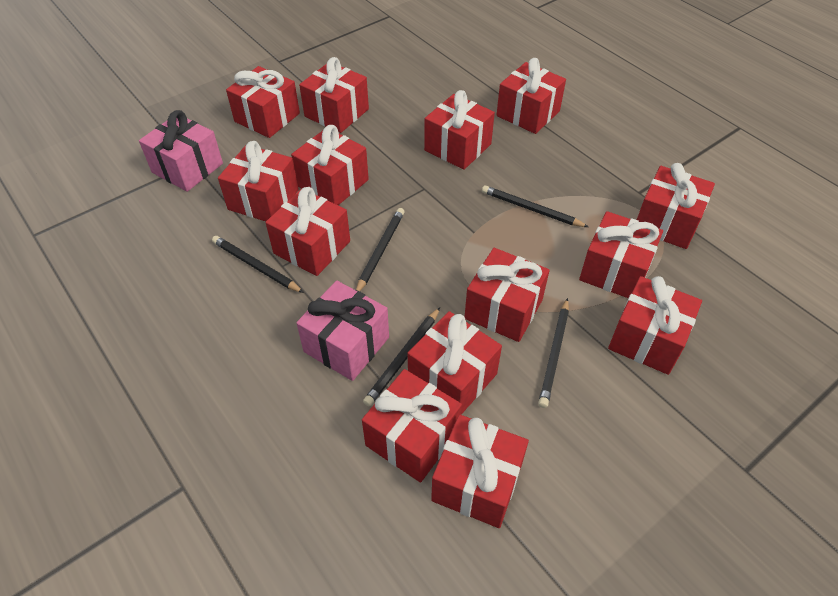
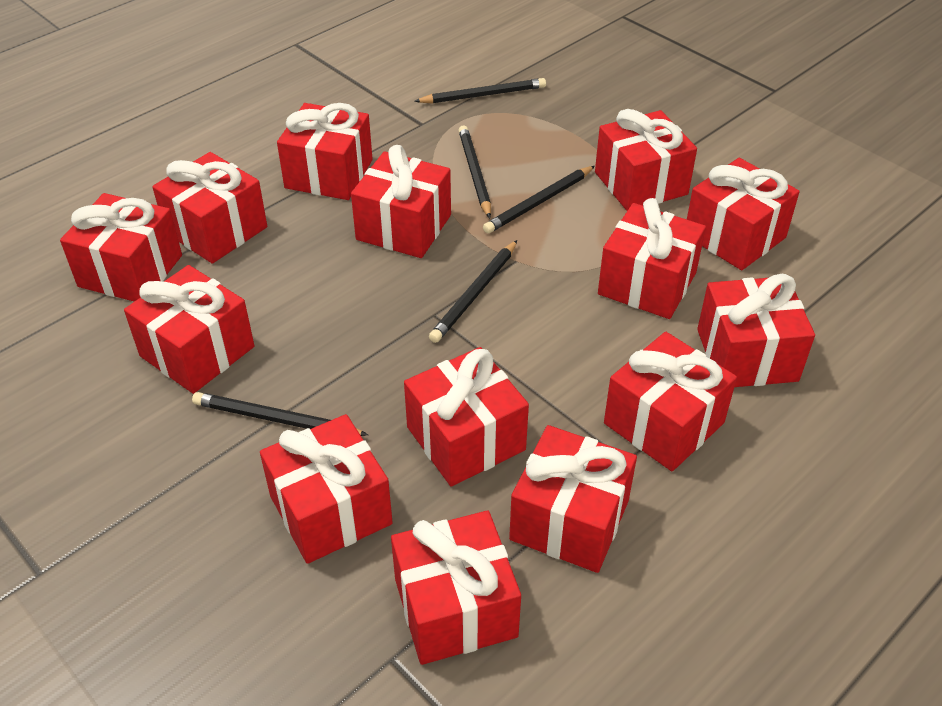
pink gift: 2 -> 0

